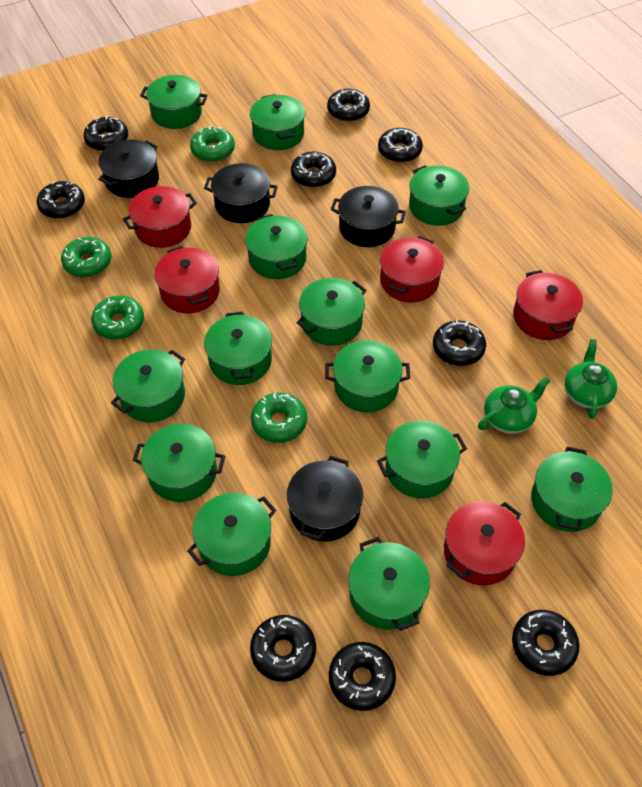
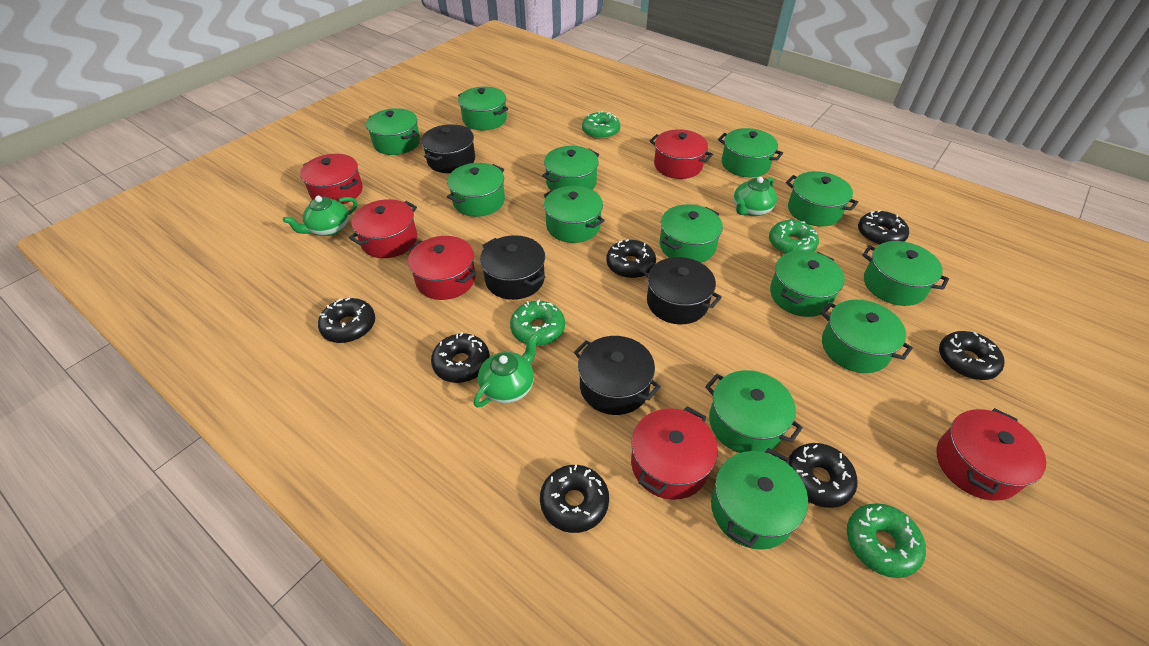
black donut: 9 -> 7
green teapot: 2 -> 3
red pot: 5 -> 6

